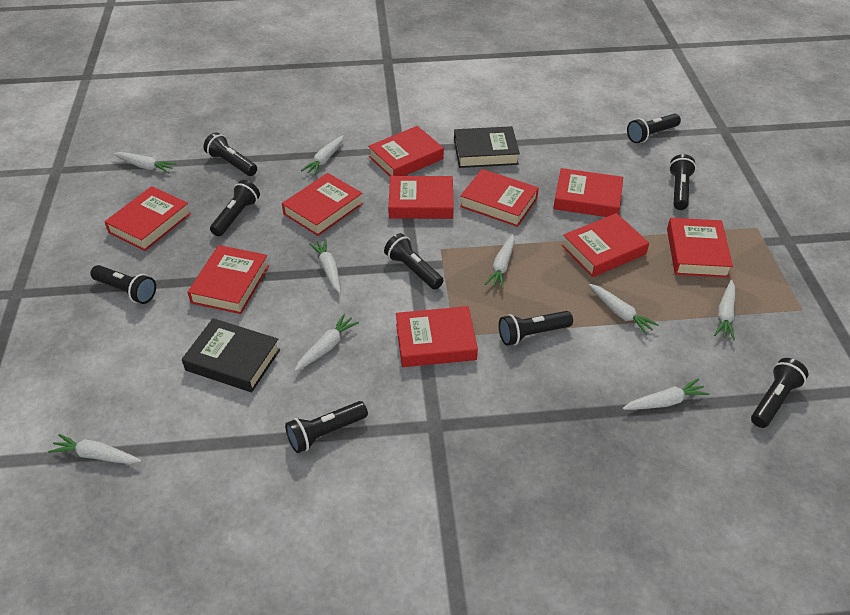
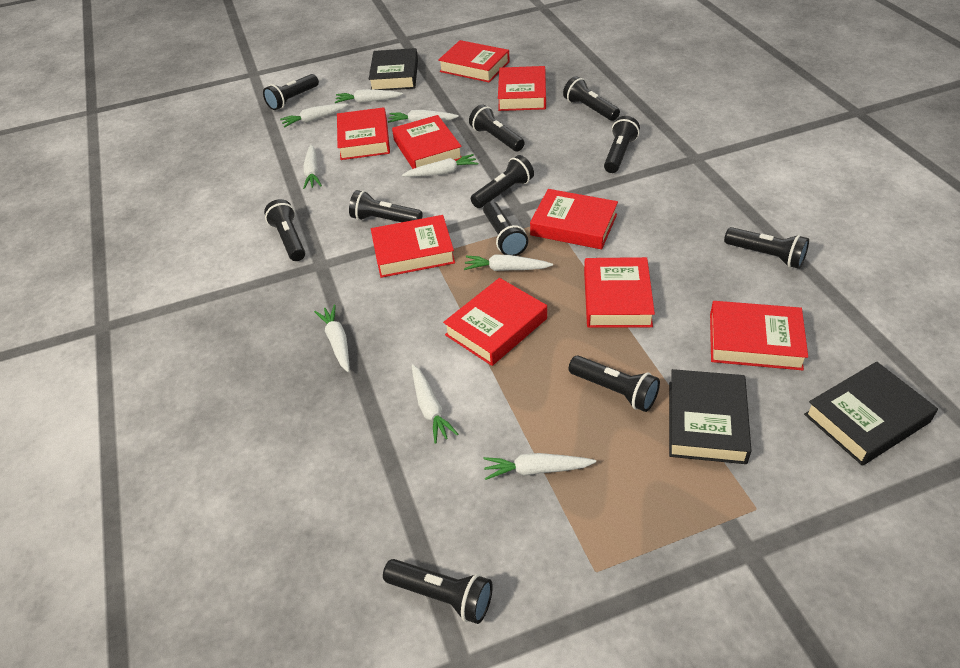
black book: 2 -> 3
black flashlight: 9 -> 11
red book: 10 -> 9

